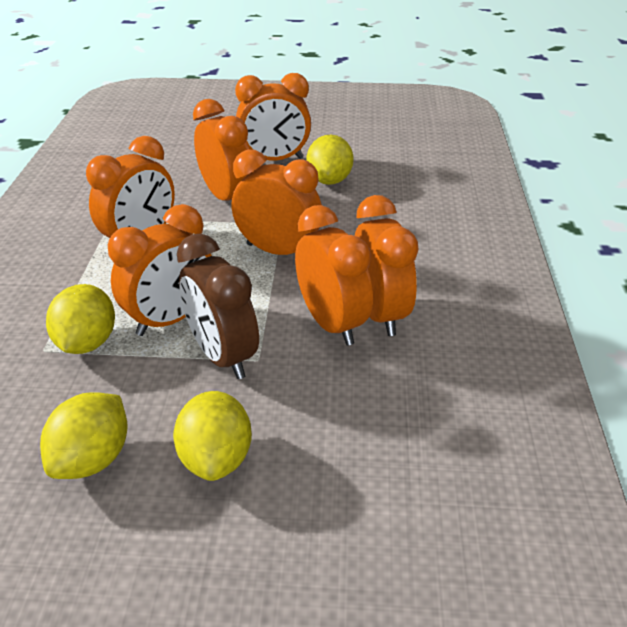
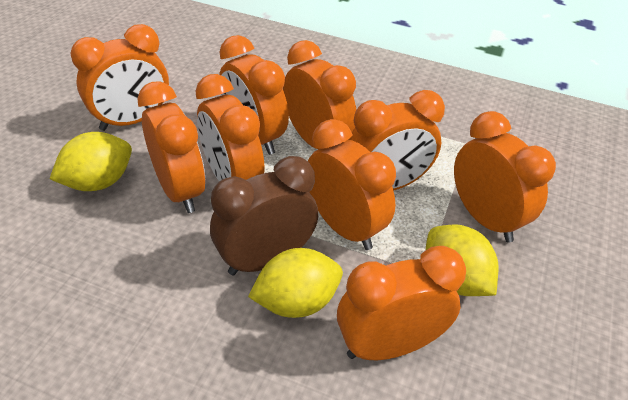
orange clock: 7 -> 9
yellow lemon: 4 -> 3

